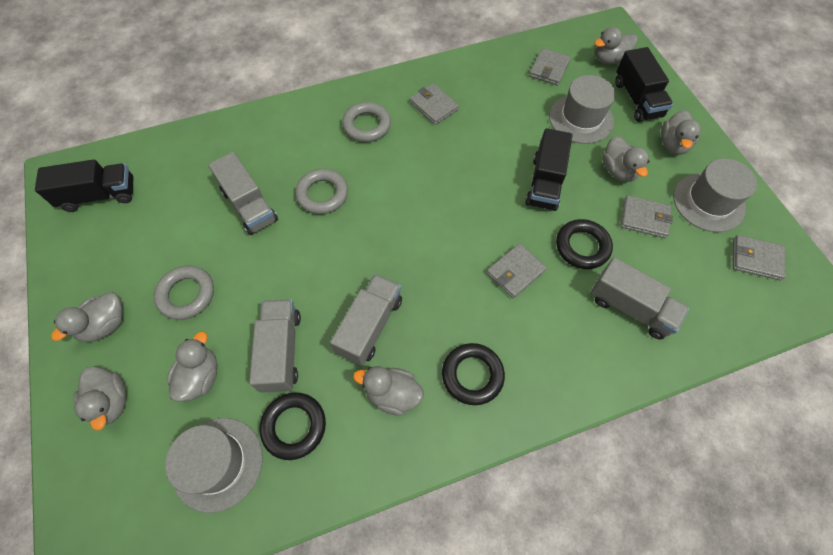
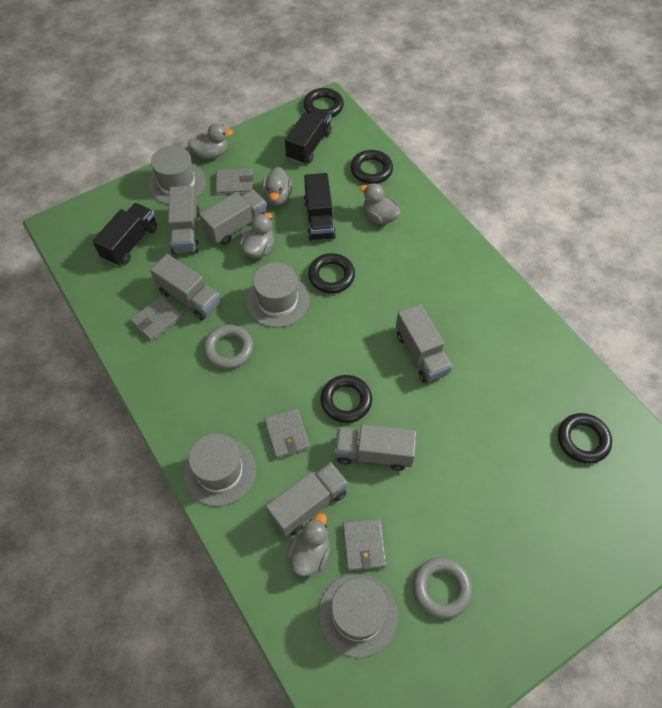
black ring: 3 -> 5
grey duck: 7 -> 5
grey hat: 3 -> 4
grey ring: 3 -> 2
grey truck: 4 -> 6
grey wallet: 5 -> 4

